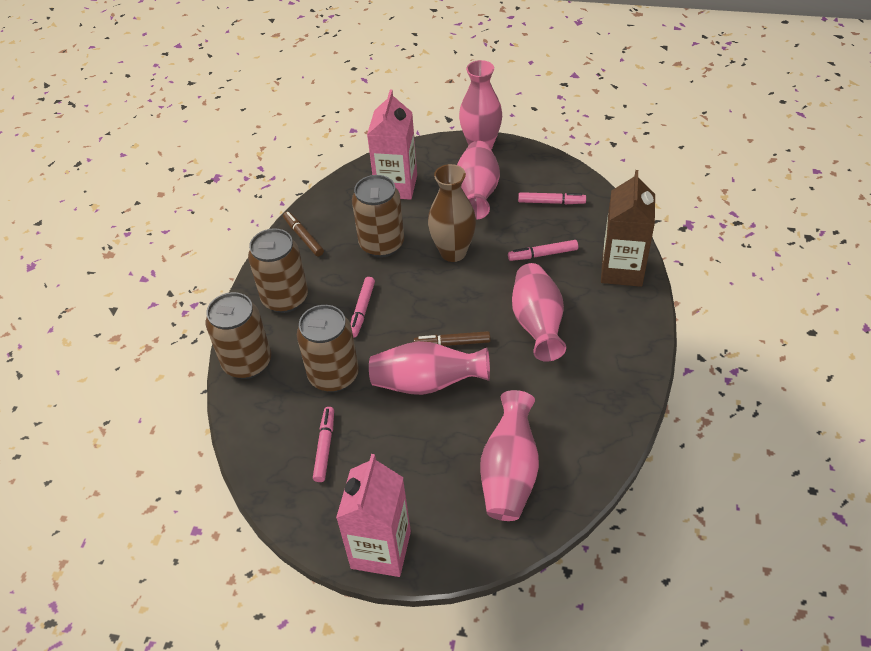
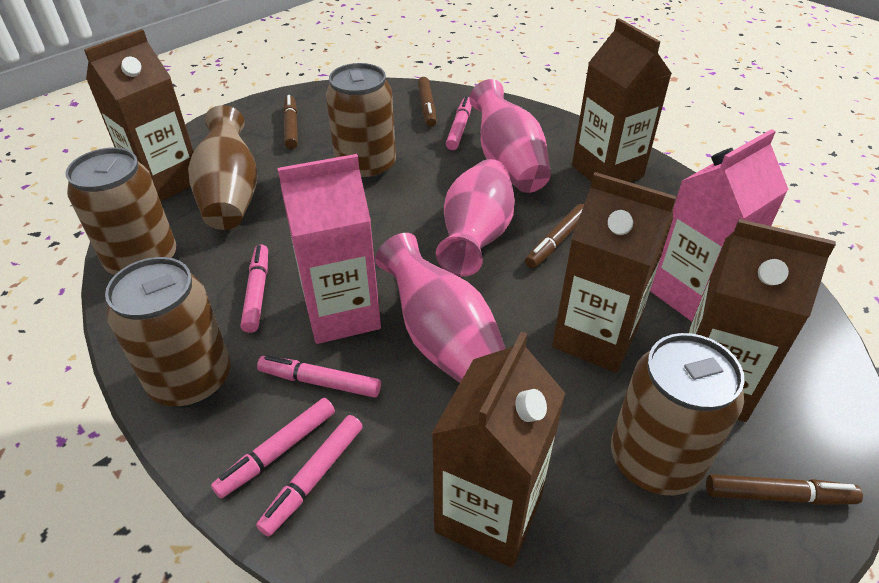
brown carton: 1 -> 5
brown marker: 2 -> 4
pink marker: 4 -> 5
pink vase: 5 -> 3

